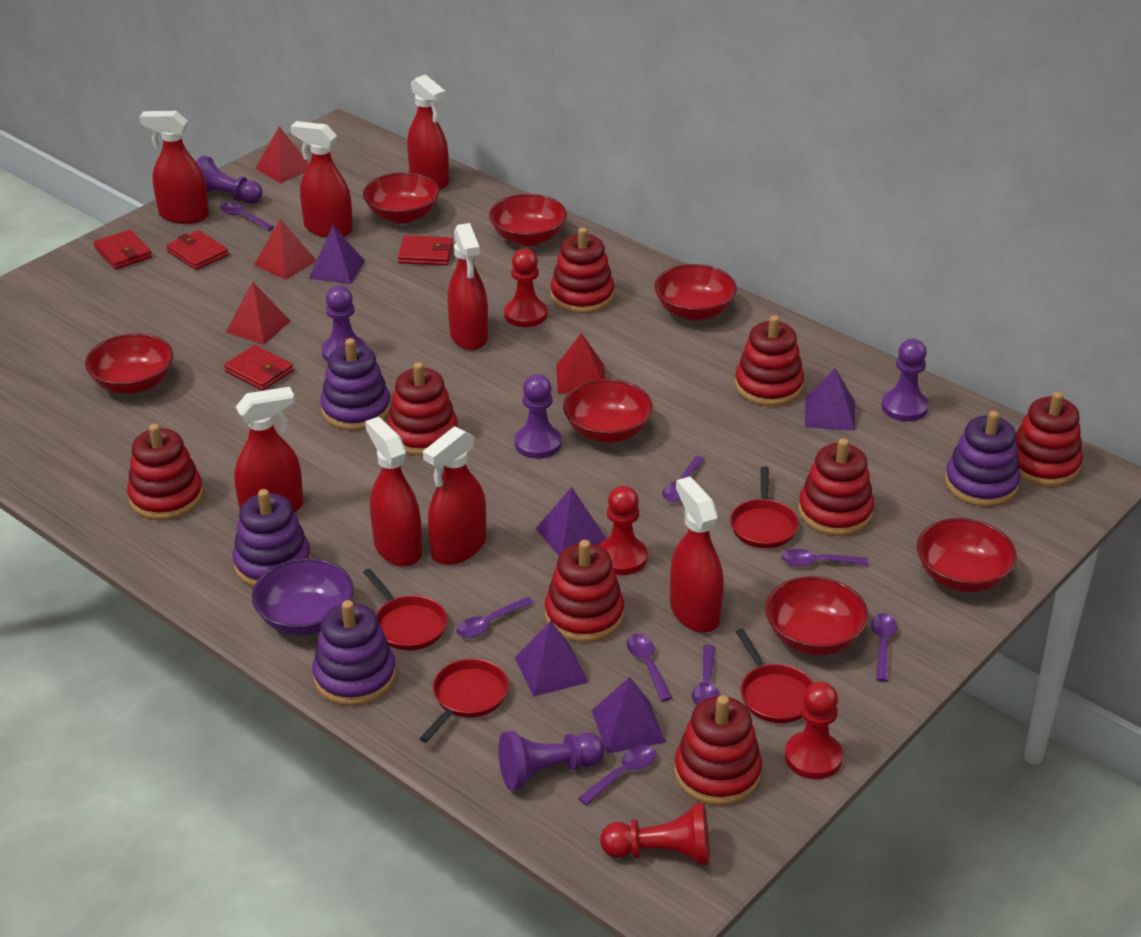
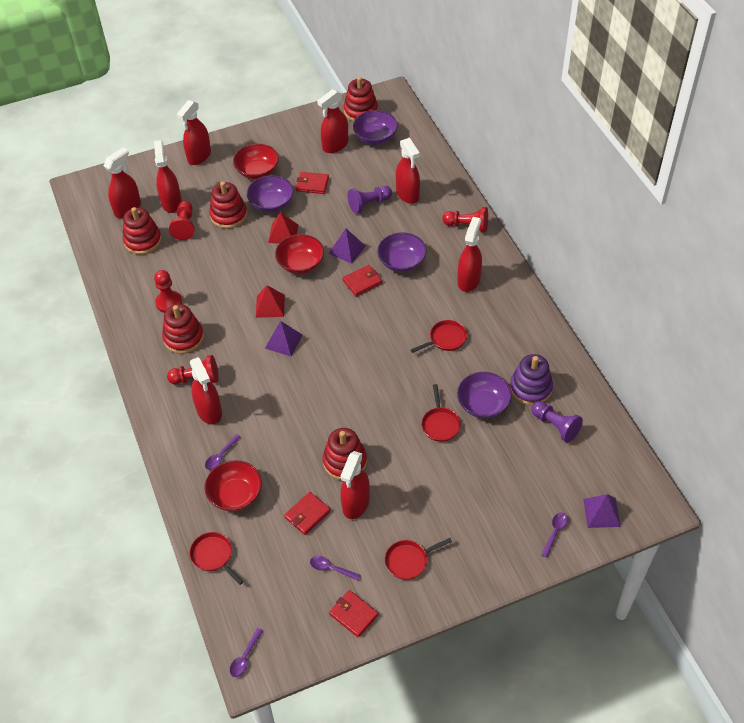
purple bowl: 1 -> 4
purple pawn: 5 -> 2
purple pyramid: 5 -> 3
purple spoon: 8 -> 4
purple stacking toy: 4 -> 1
red bowl: 7 -> 3
red pyramid: 4 -> 2
red stacking toy: 8 -> 5

